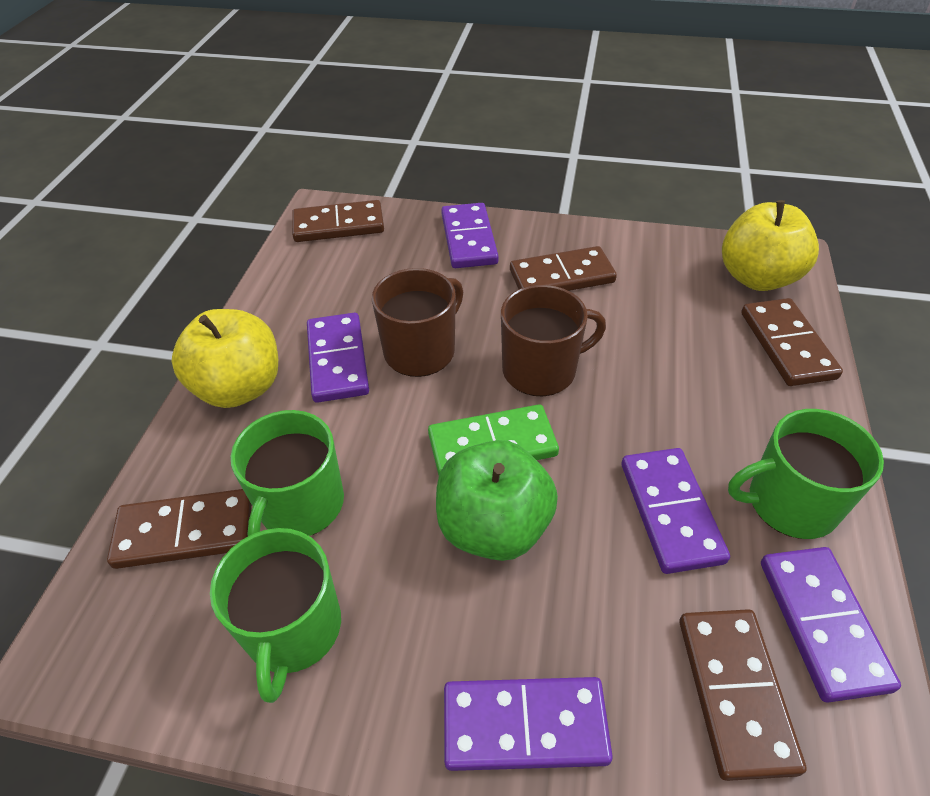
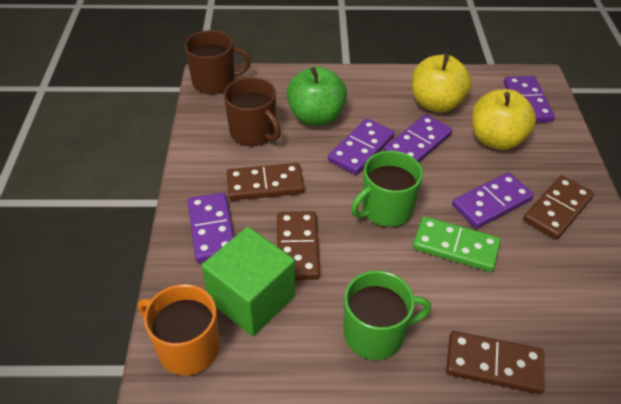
brown domino: 5 -> 4
green cube: 0 -> 1
green mug: 3 -> 2
orange mug: 0 -> 1

